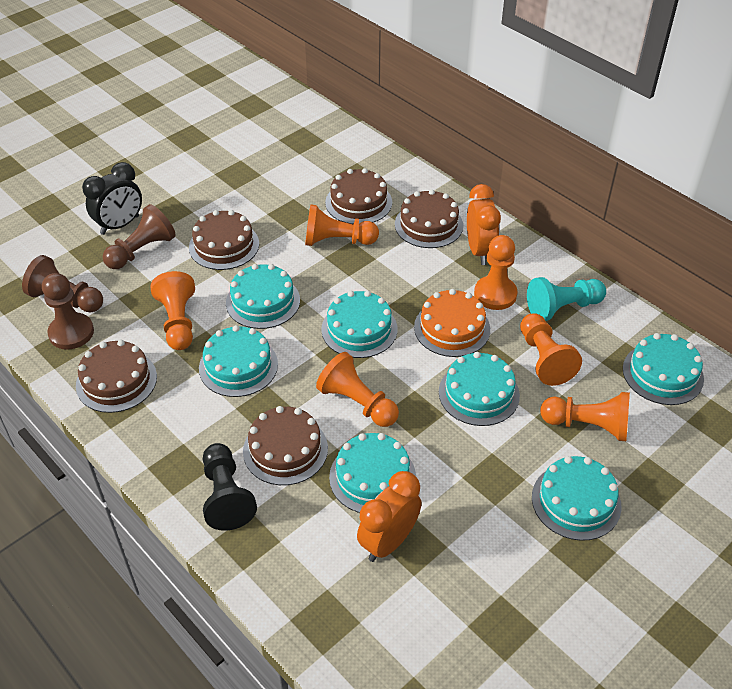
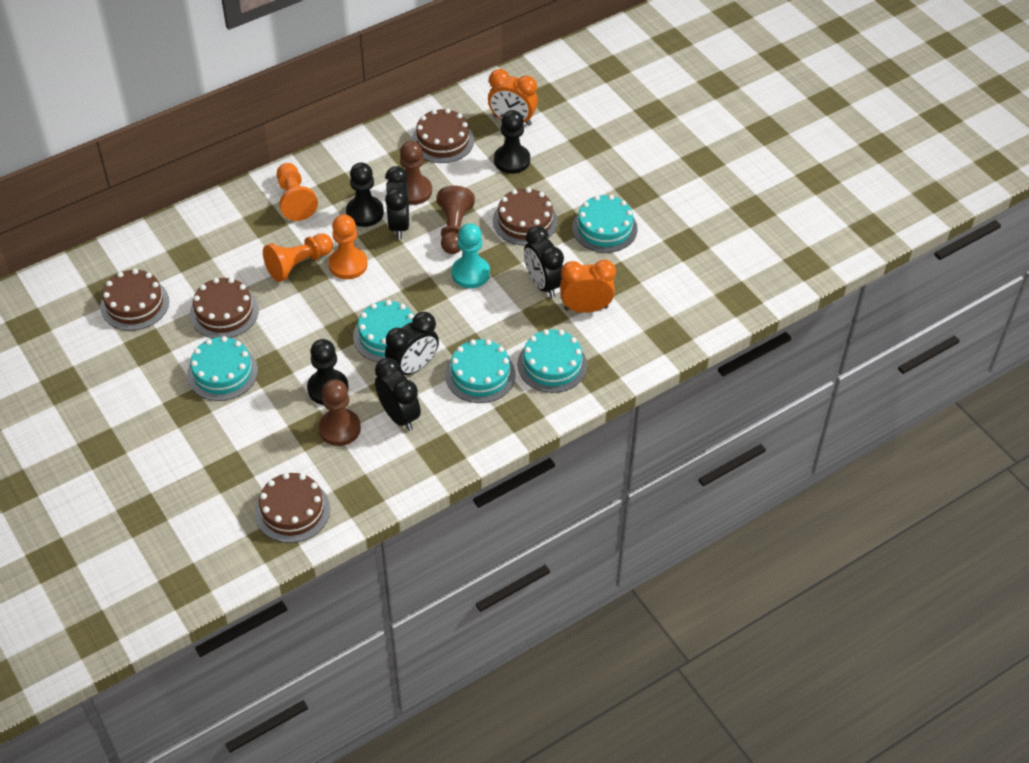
black clock: 1 -> 4
black pawn: 1 -> 3
orange cake: 1 -> 0
orange pawn: 6 -> 3
turquoise cake: 7 -> 5

